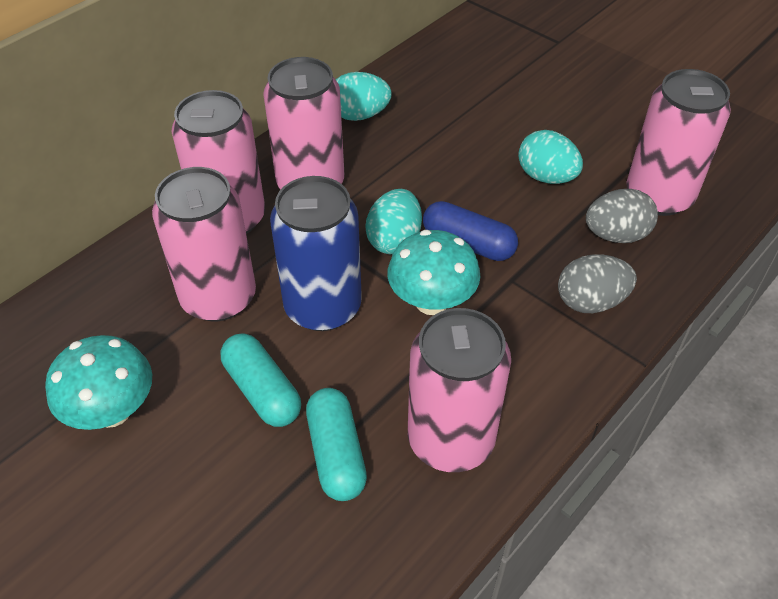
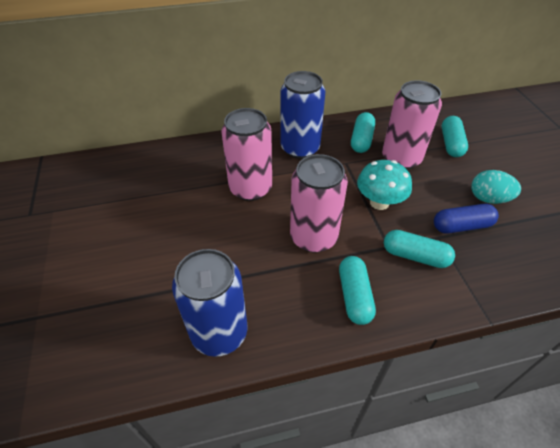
blue can: 1 -> 2
grey egg: 2 -> 0
pink can: 5 -> 3
turquoise capsule: 2 -> 4
turquoise egg: 3 -> 1
turquoise mushroom: 2 -> 1

